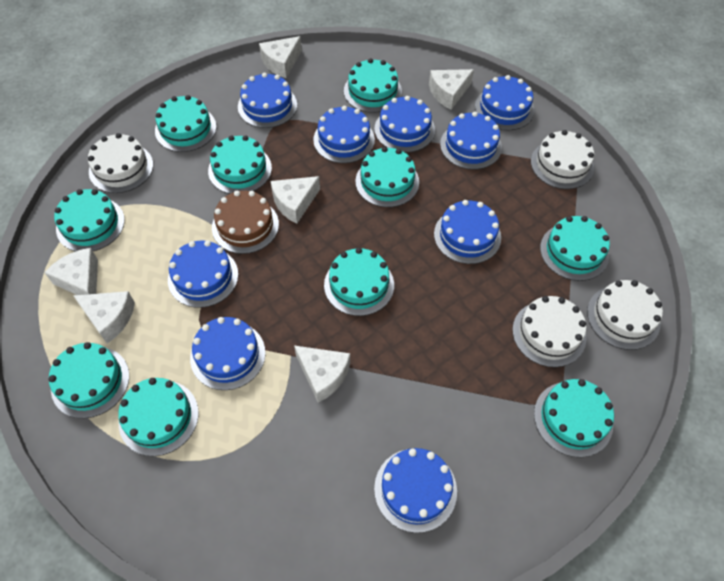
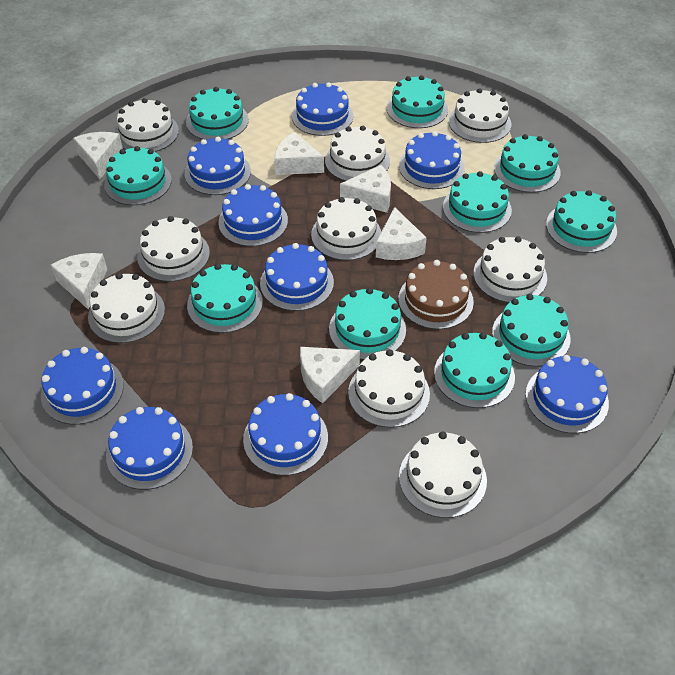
white cake: 4 -> 9

